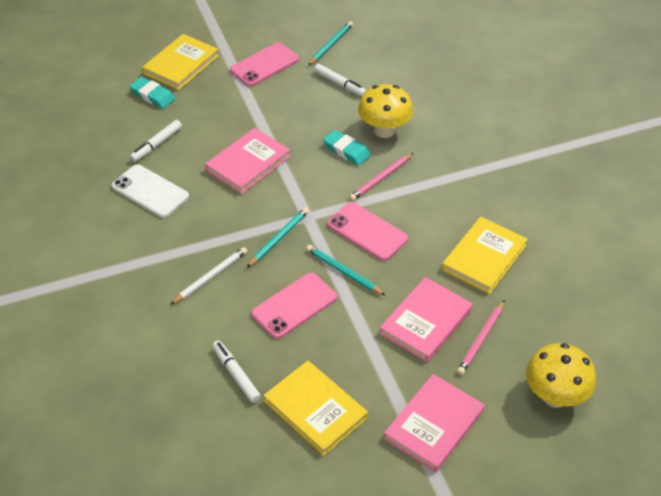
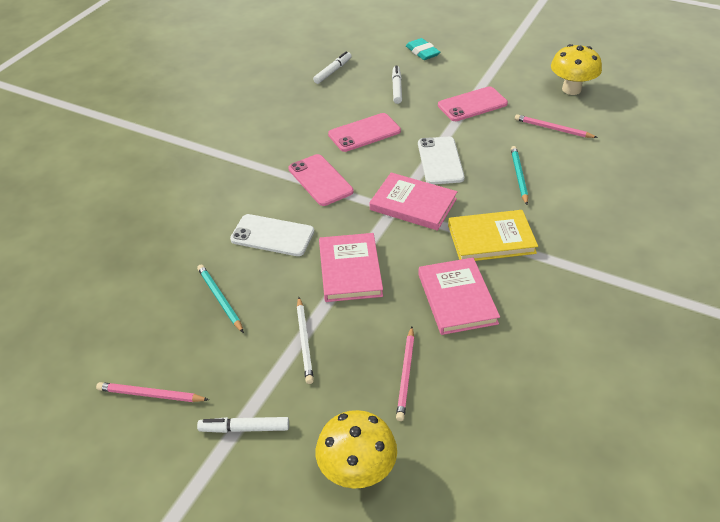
pink pencil: 2 -> 3
turquoise eraser: 2 -> 1
turquoise pencil: 3 -> 2
white phone: 1 -> 2
yellow book: 3 -> 1

